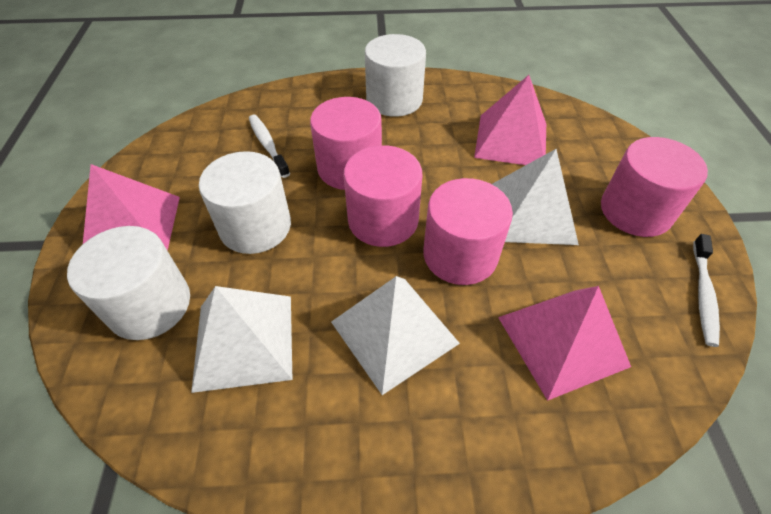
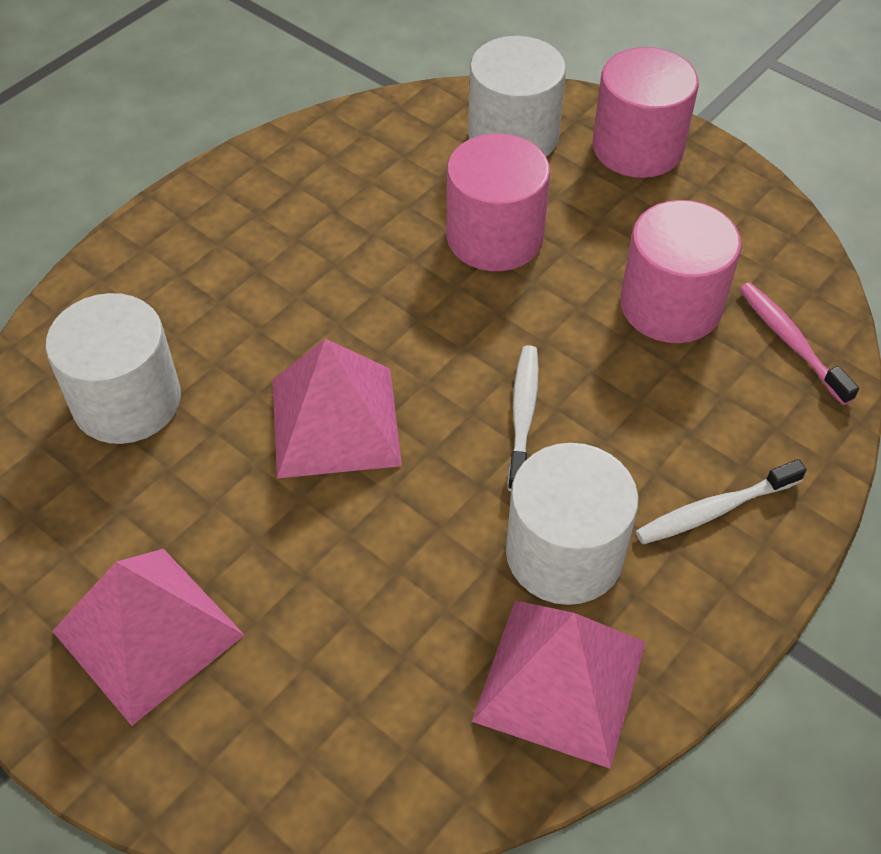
pink cylinder: 4 -> 3
pink toothbrush: 0 -> 1
white pyramid: 3 -> 0

